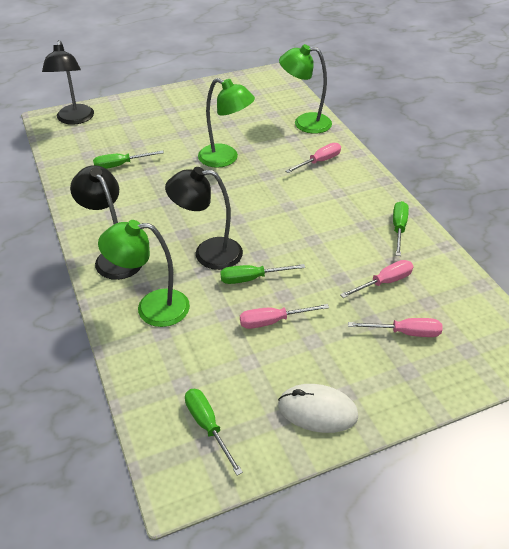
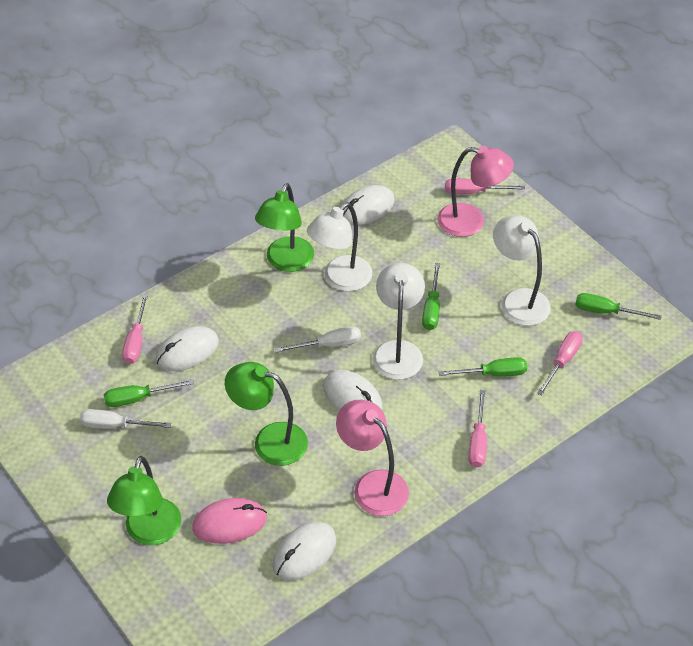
black lamp: 3 -> 0
pink lamp: 0 -> 2
pink mouse: 0 -> 1
white lamp: 0 -> 3
white mouse: 1 -> 4
white screwdriver: 0 -> 2

